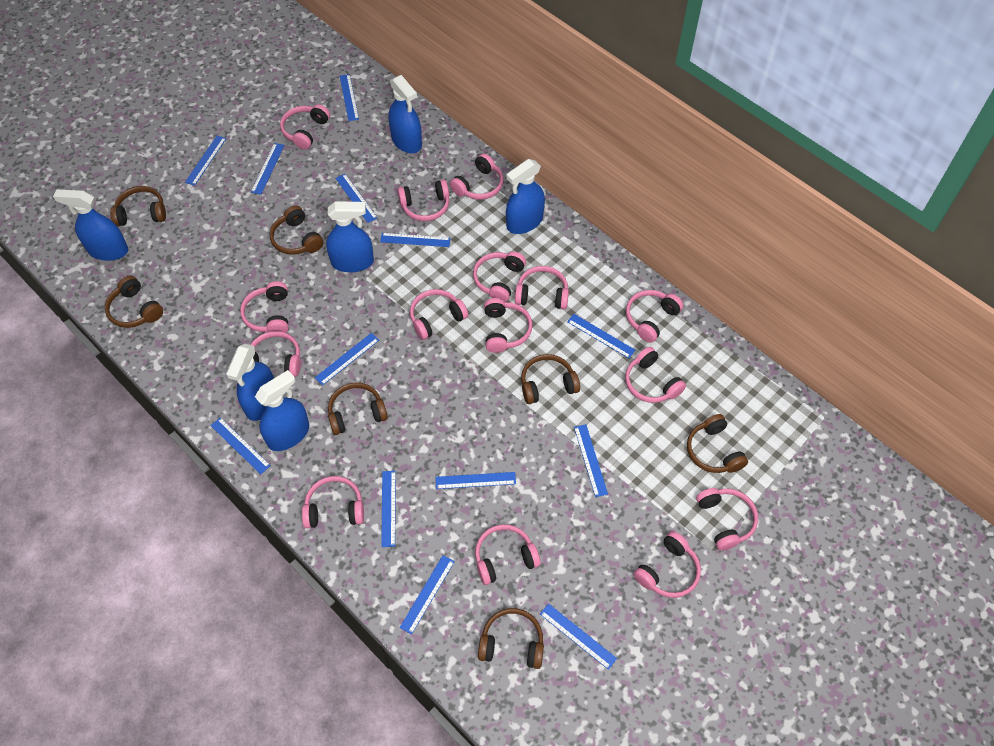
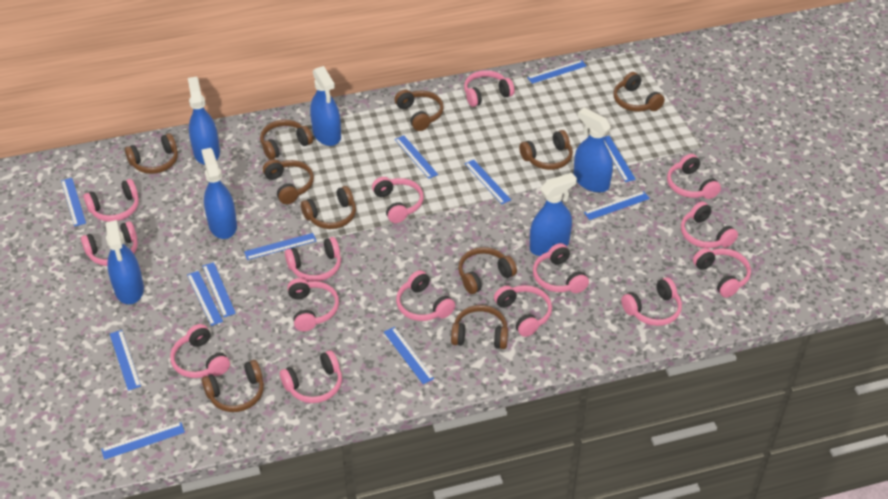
blue ruler: 13 -> 12
brown headphones: 7 -> 10

